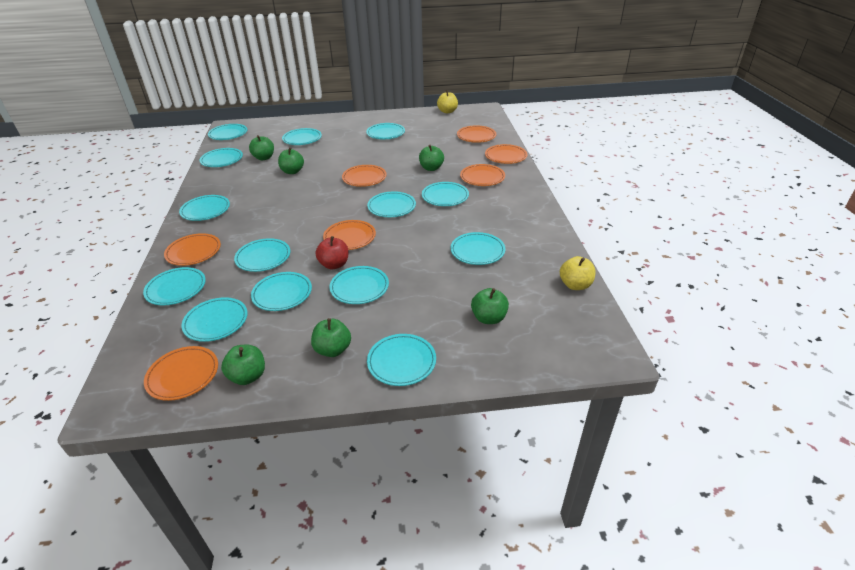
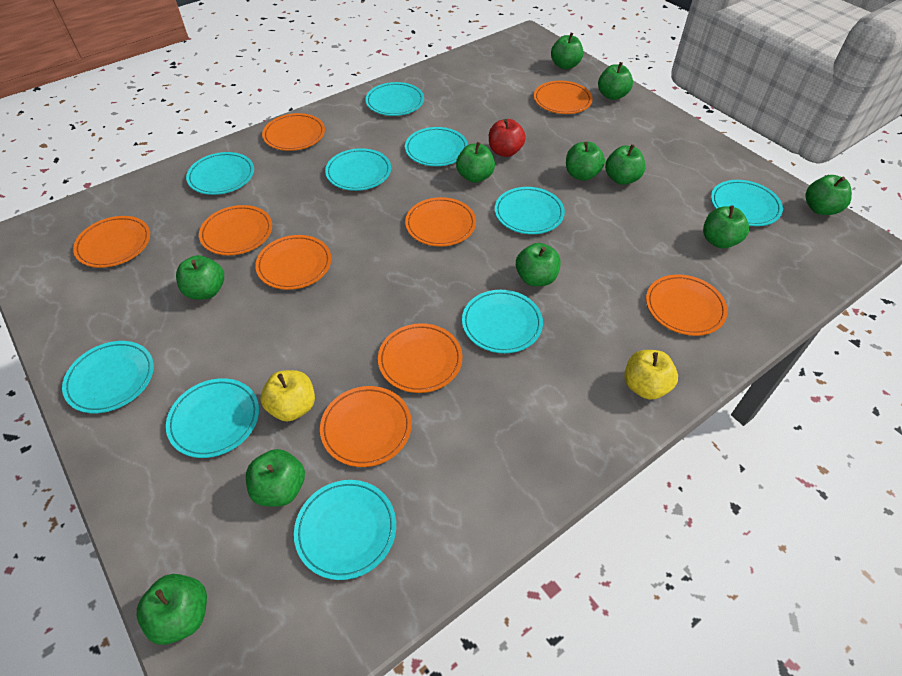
green apple: 6 -> 11
orange plate: 7 -> 9
turquoise plate: 14 -> 10

